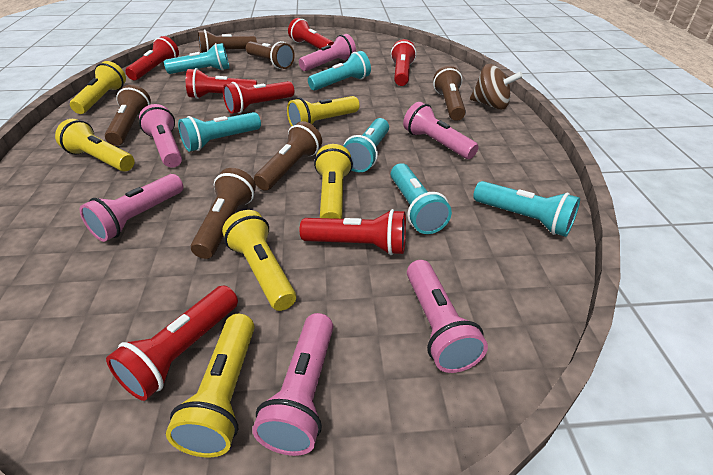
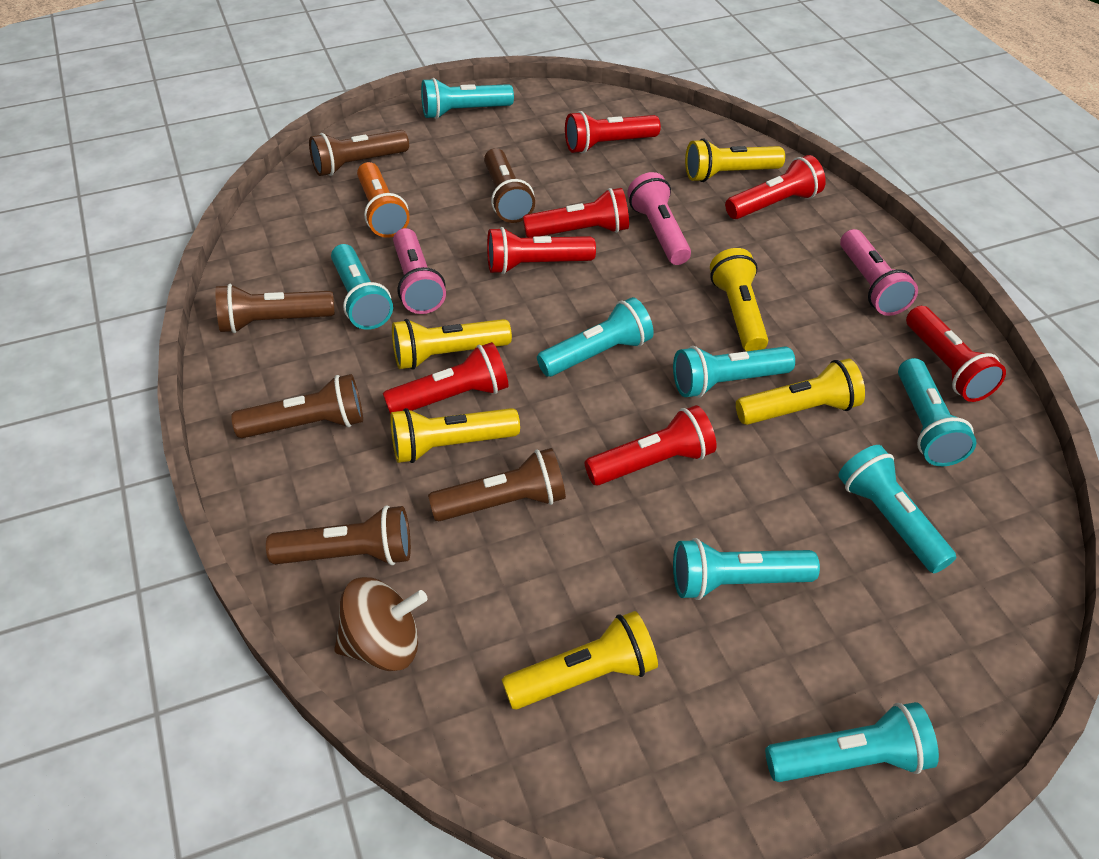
orange flashlight: 0 -> 1
pink flashlight: 6 -> 3
turquoise flashlight: 6 -> 8

